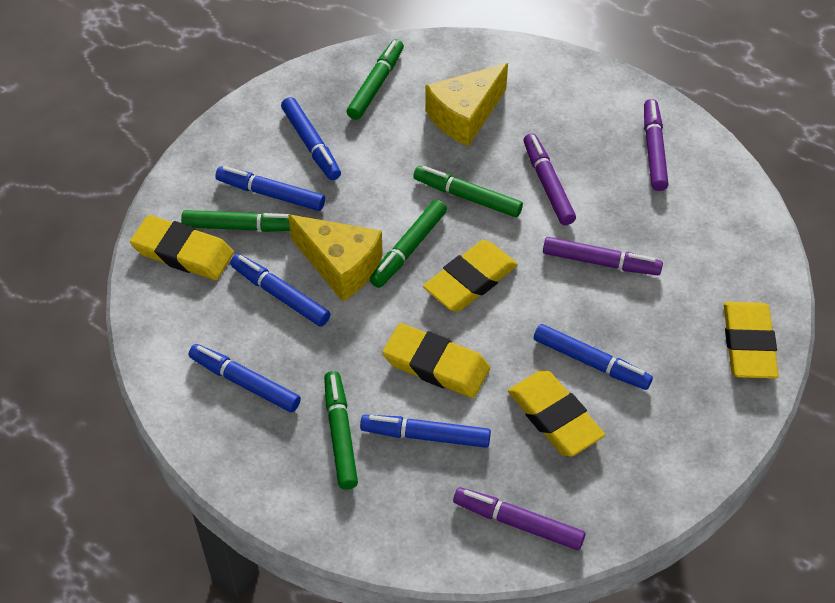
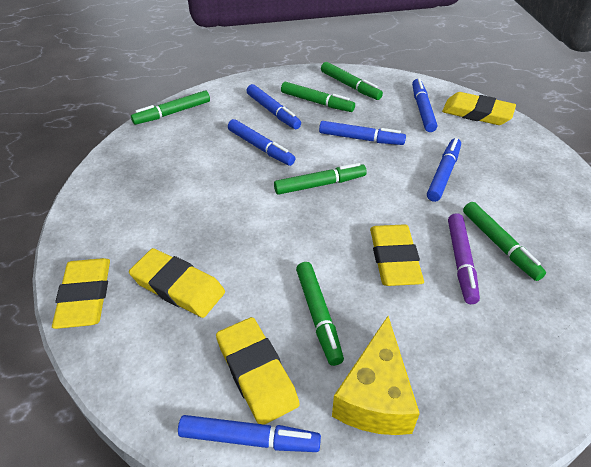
green marker: 5 -> 6
purple marker: 4 -> 1
yellow cheese: 2 -> 1

